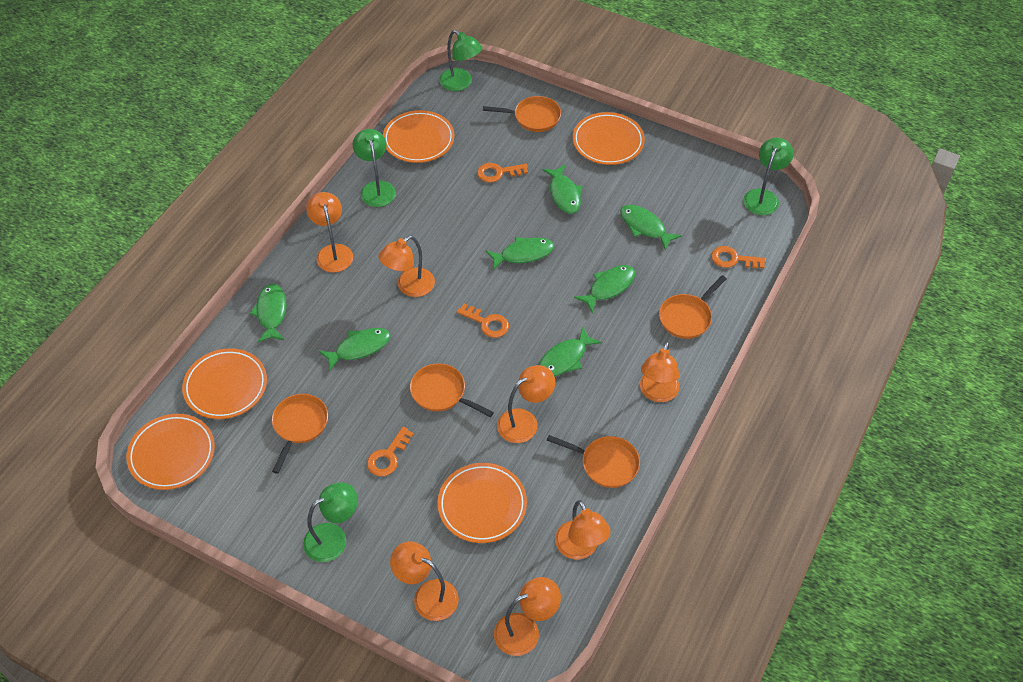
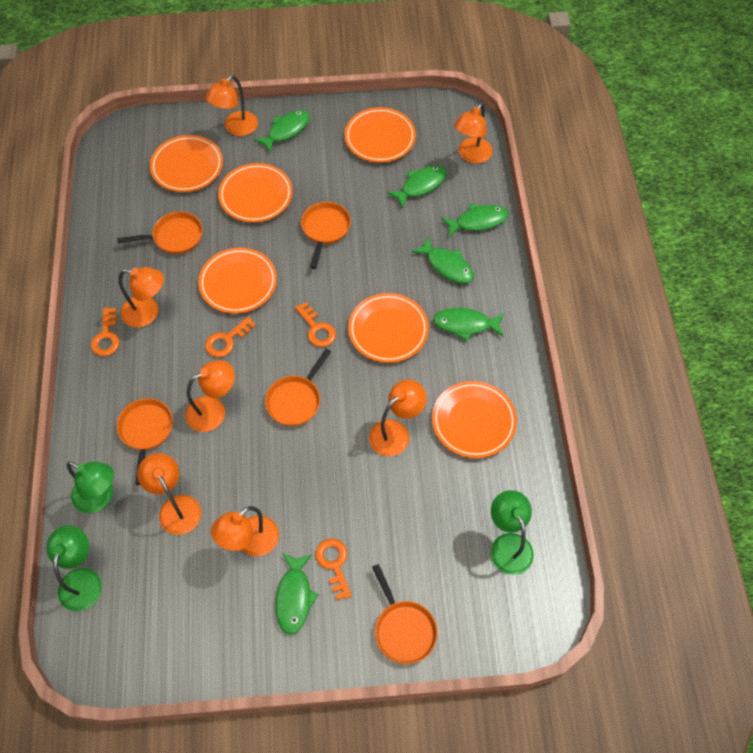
green fish: 7 -> 6
green lamp: 4 -> 3
orange plate: 5 -> 6

